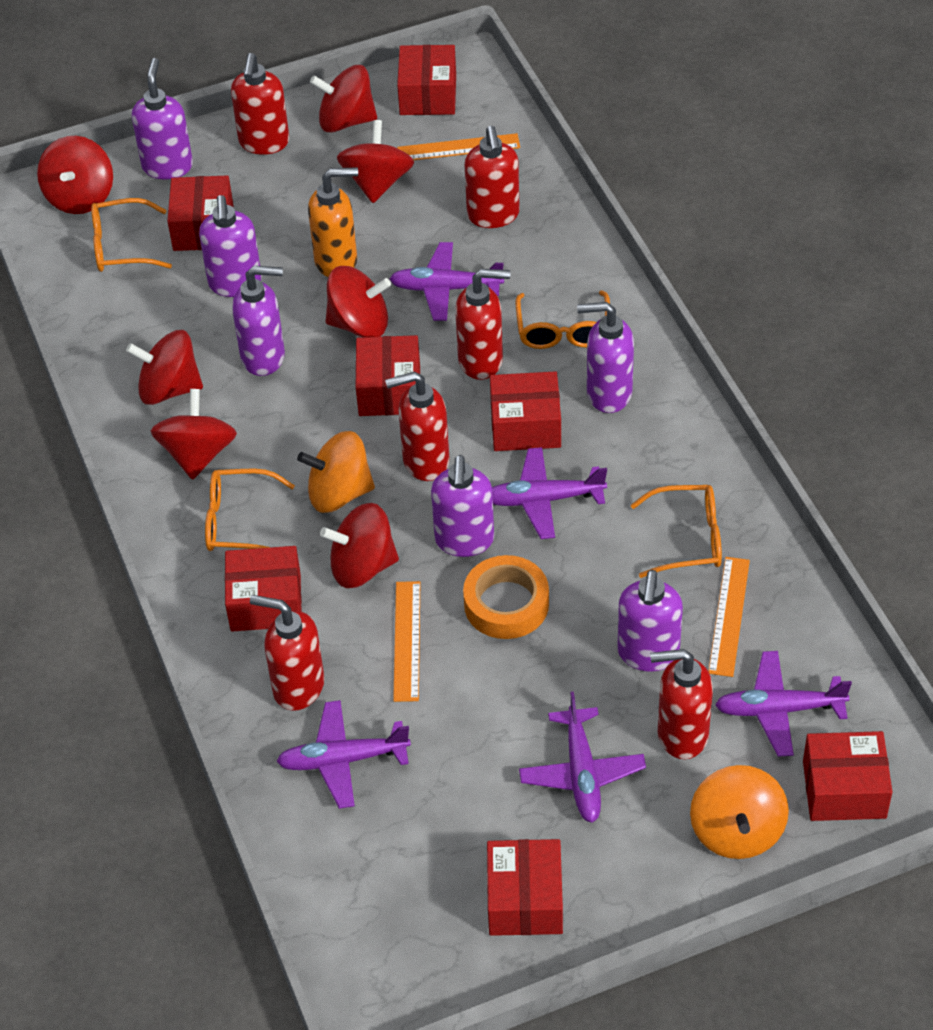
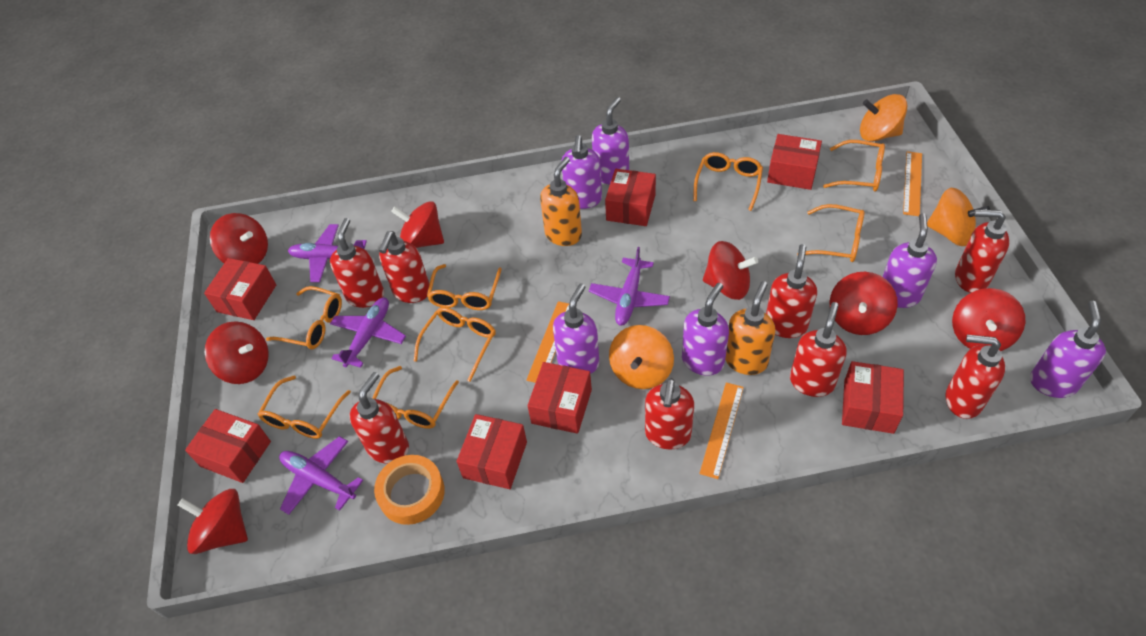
orange glasses: 4 -> 8
orange soap dispenser: 1 -> 2
orange spinning top: 2 -> 3
purple plane: 5 -> 4
red soap dispenser: 6 -> 8

